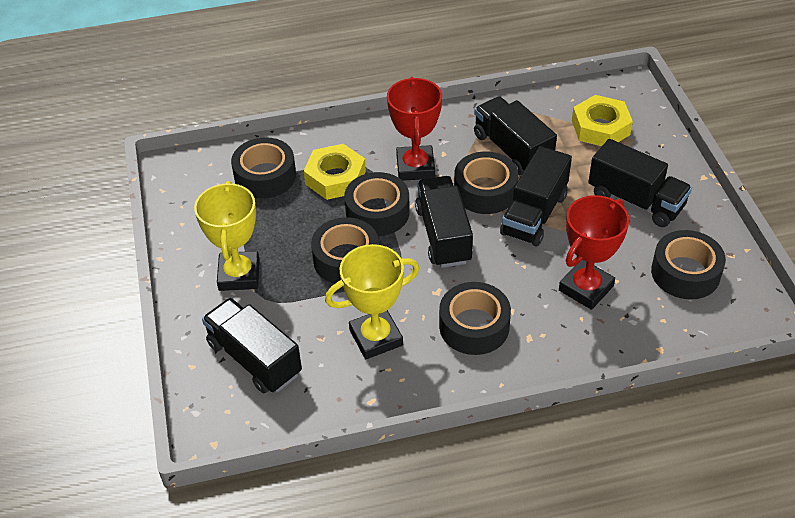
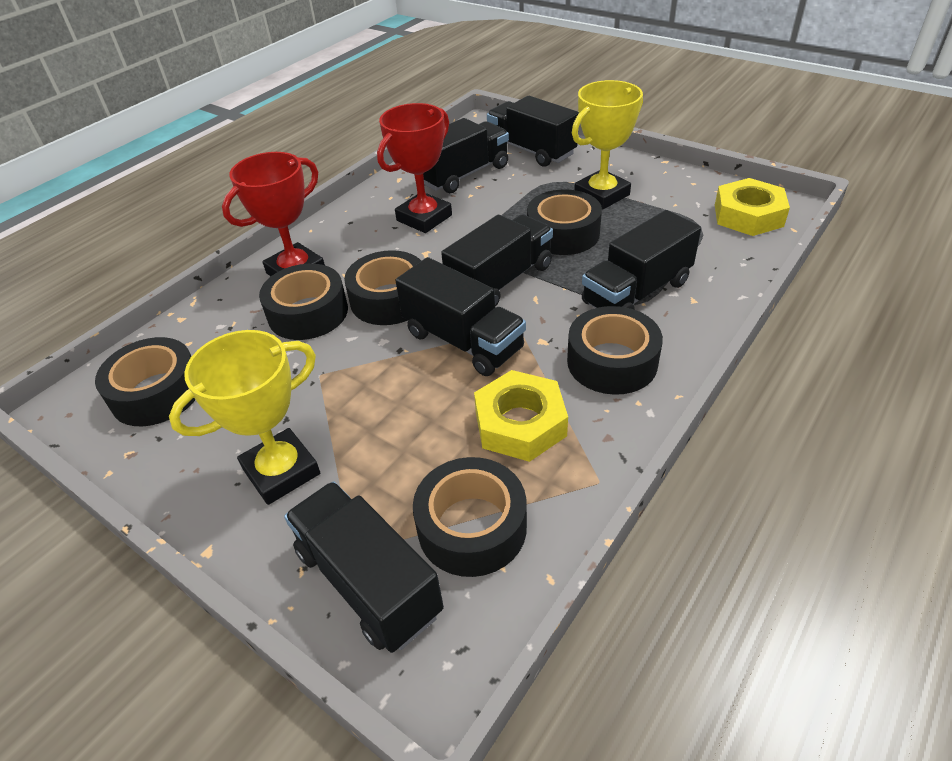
black truck: 5 -> 6

